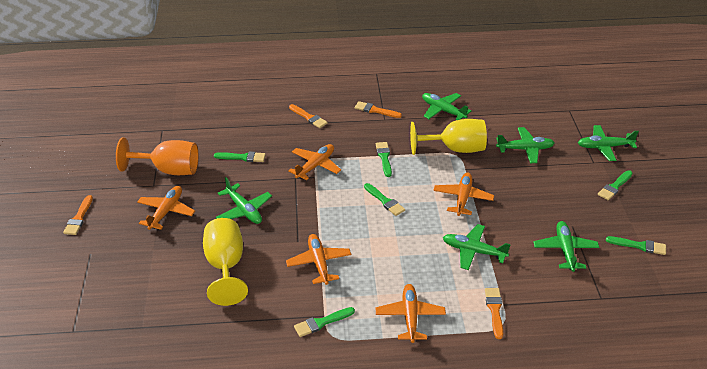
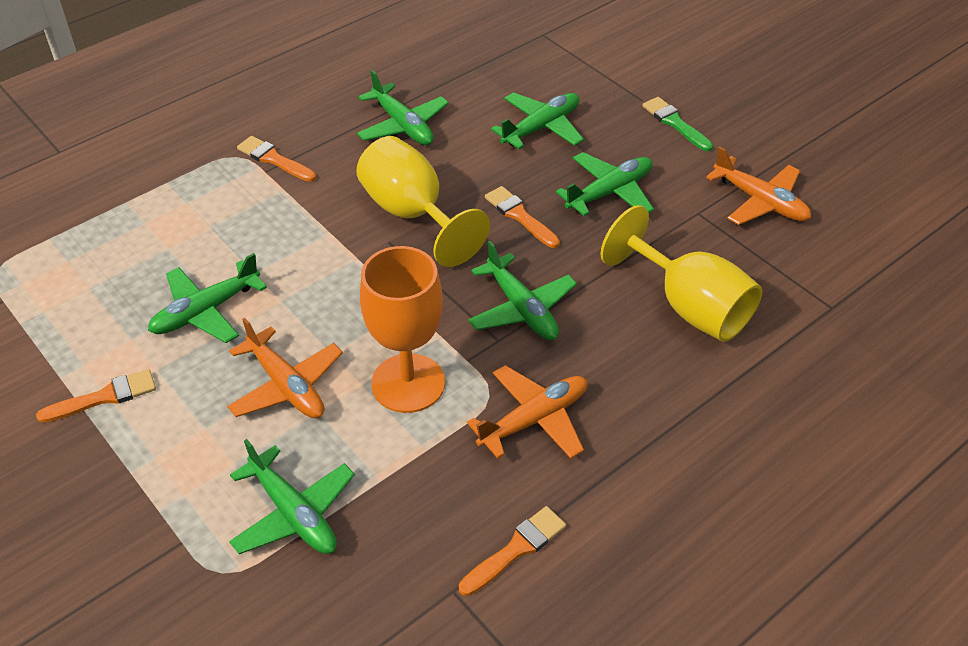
green brush: 6 -> 1
orange plane: 5 -> 3

